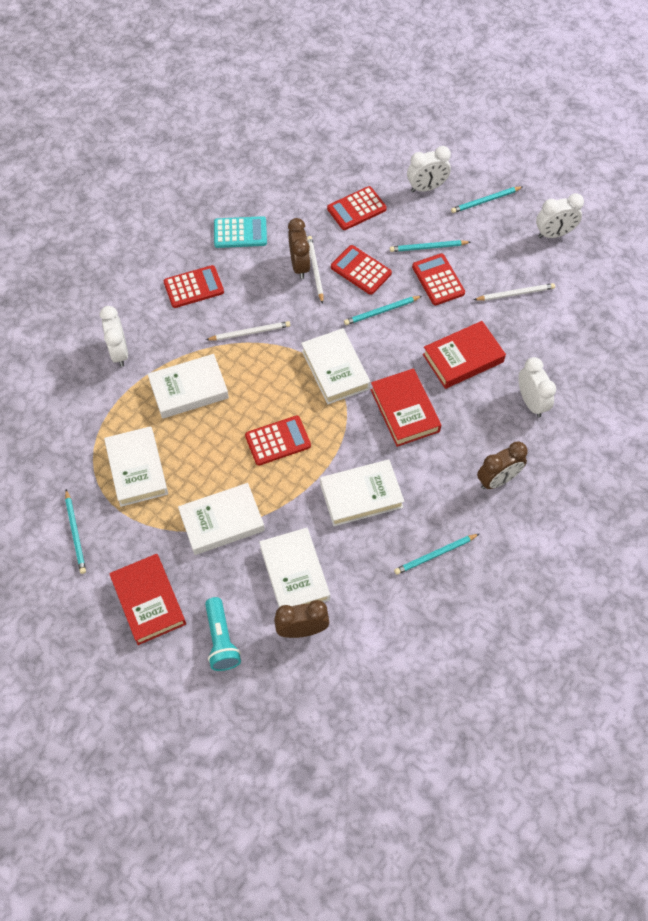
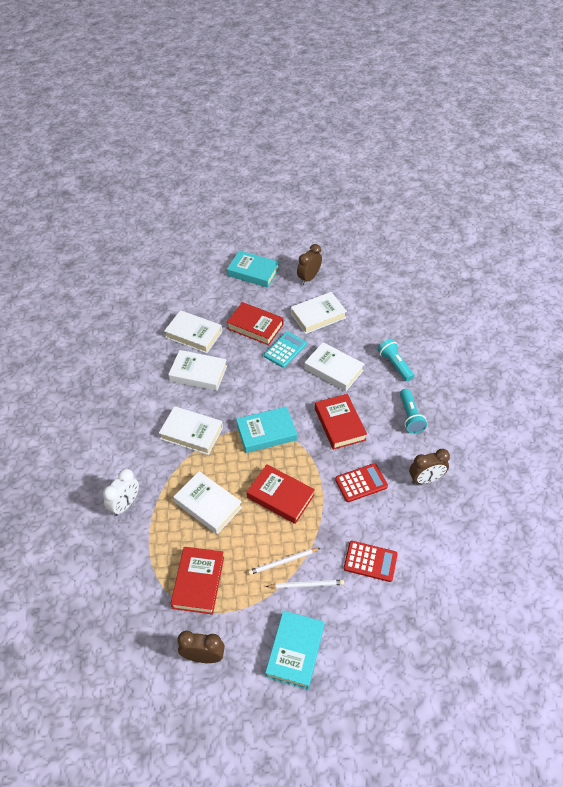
red book: 3 -> 4
red calculator: 5 -> 2
turquoise book: 0 -> 3
turquoise flashlight: 1 -> 2
turquoise pencil: 5 -> 0
white clock: 4 -> 1
white pencil: 3 -> 2

